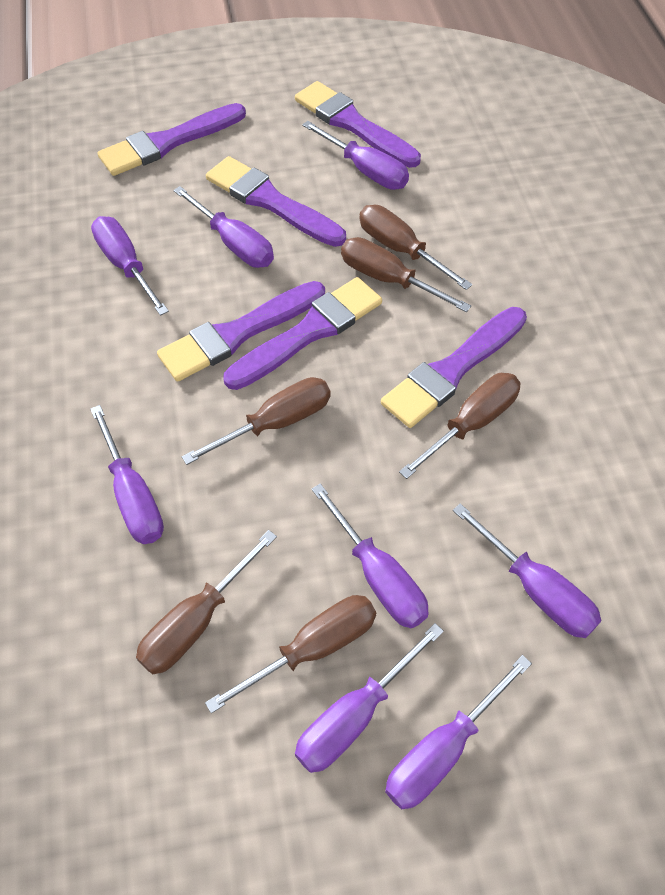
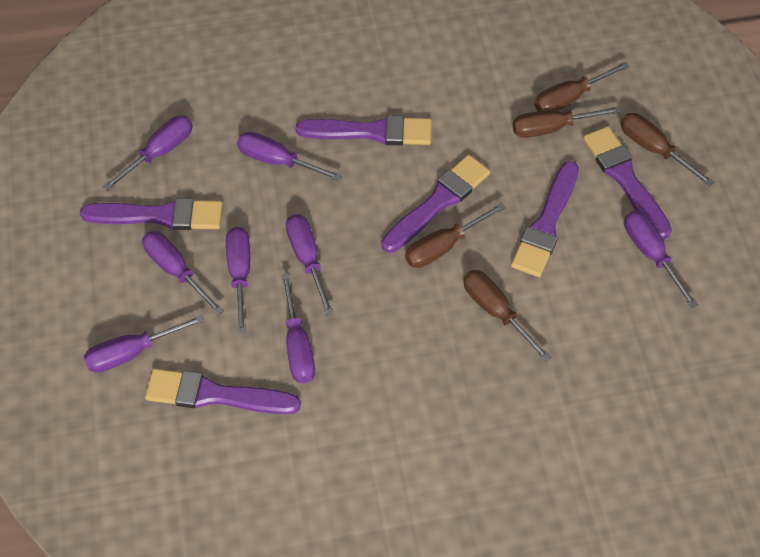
brown screwdriver: 6 -> 5

